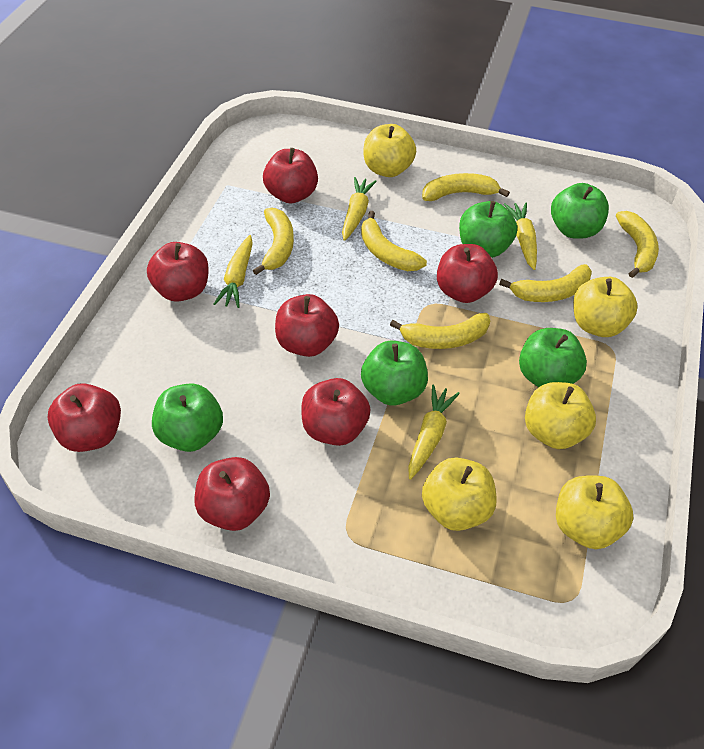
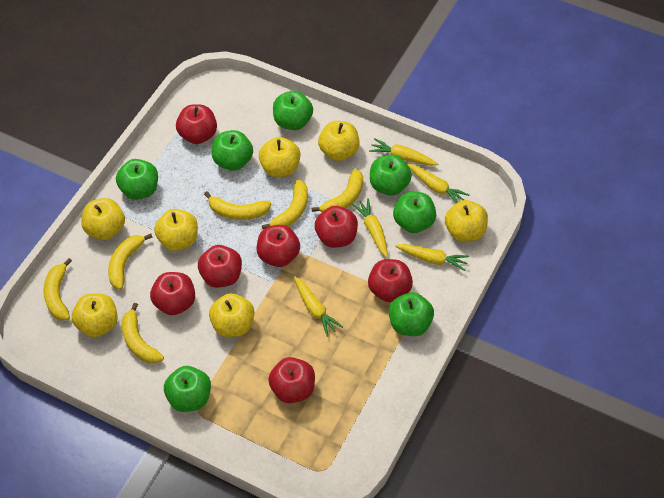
green apple: 5 -> 7
yellow apple: 5 -> 7
yellow carrot: 4 -> 5

